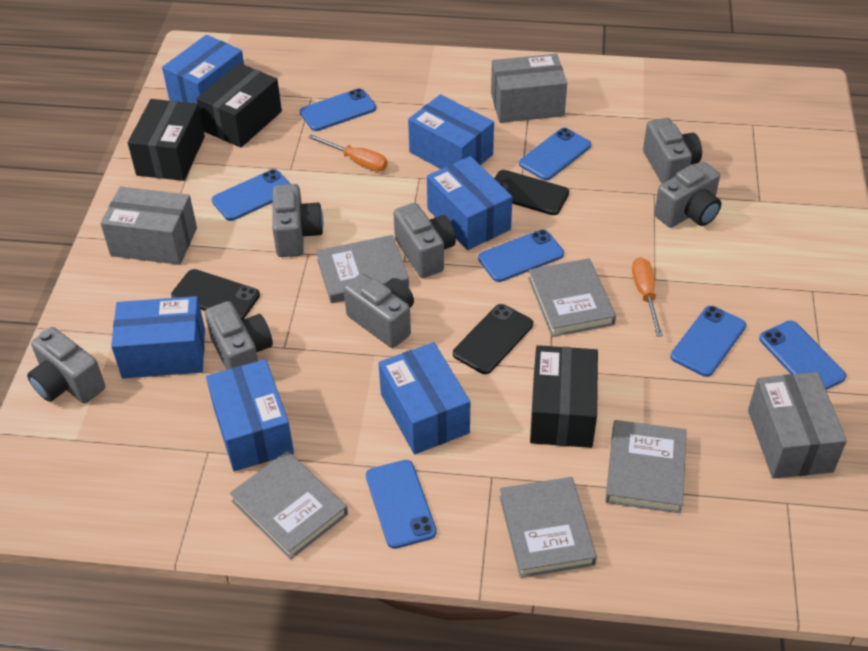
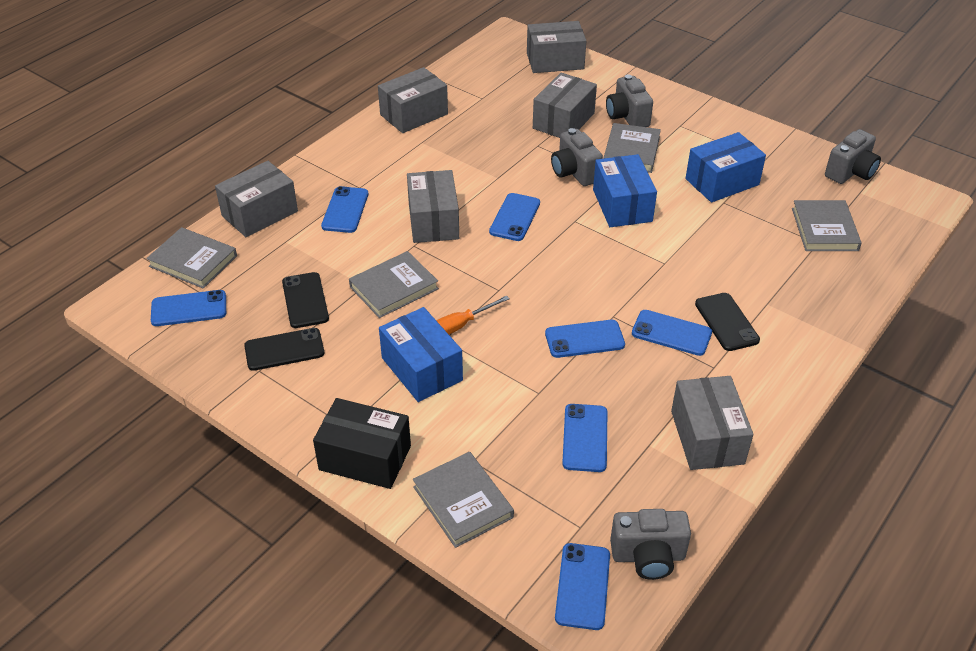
black box: 3 -> 1
blue box: 6 -> 3
grey box: 3 -> 6
grey camera: 7 -> 4
orange screwdriver: 2 -> 1

